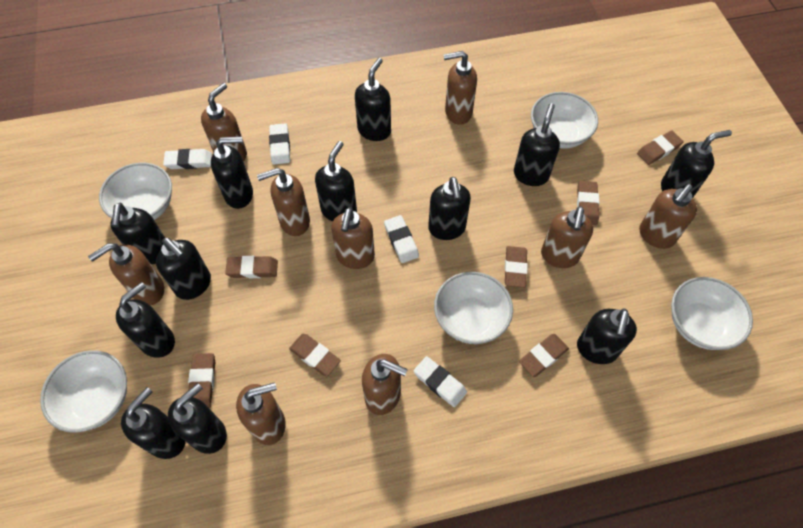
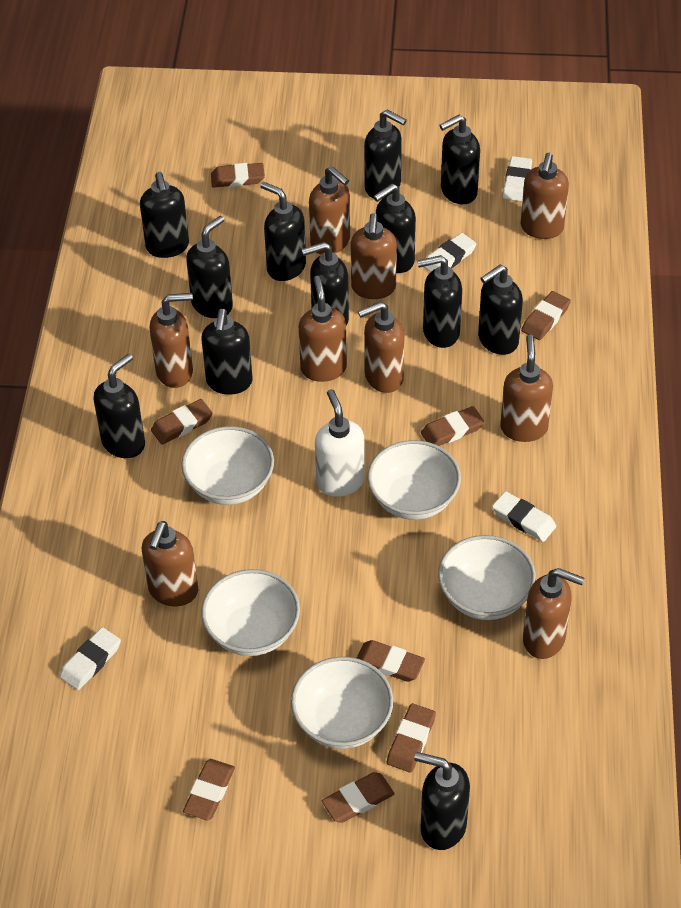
brown eraser: 7 -> 8
white soap dispenser: 0 -> 1

